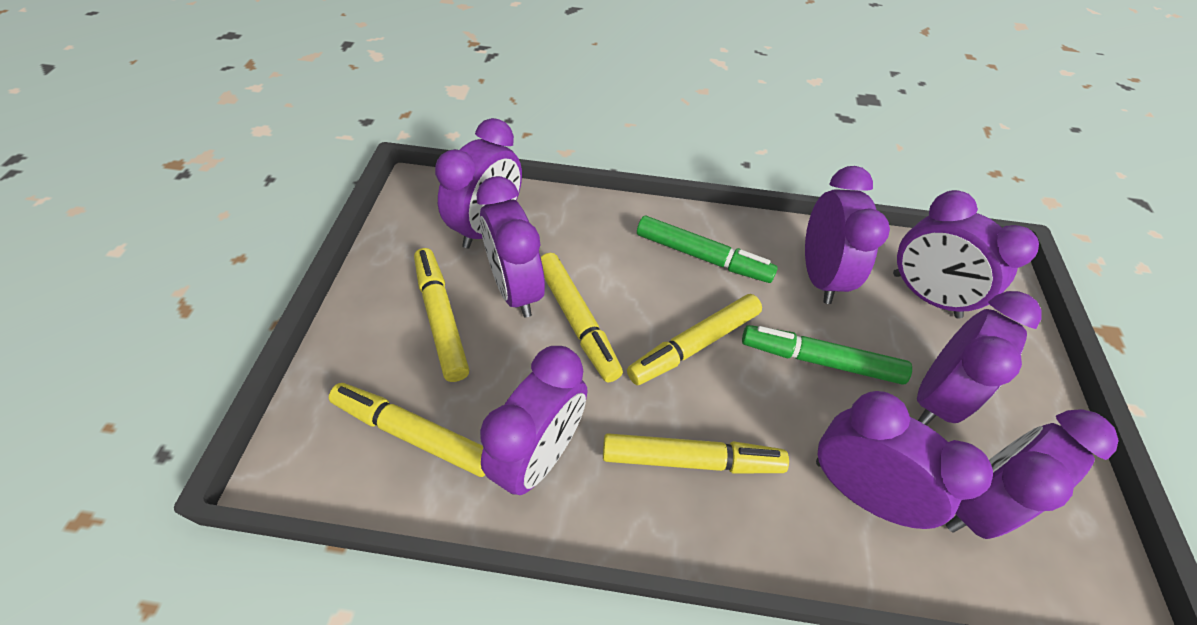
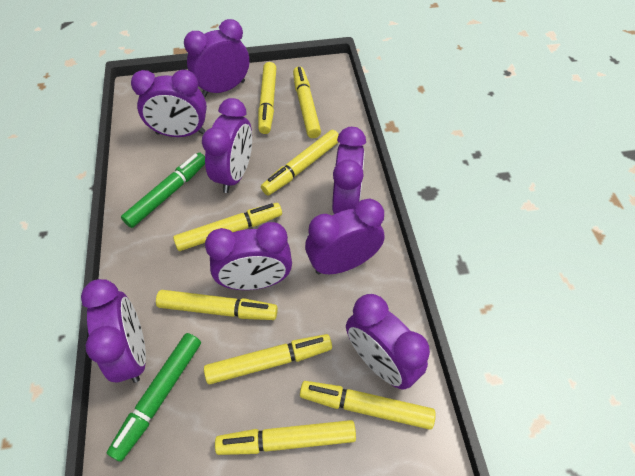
yellow marker: 5 -> 8

